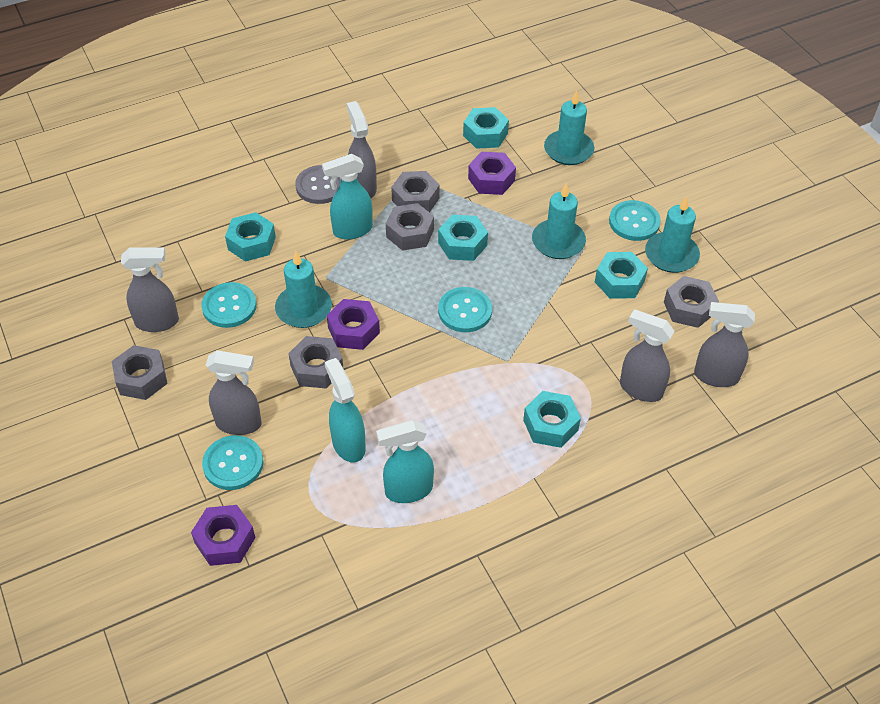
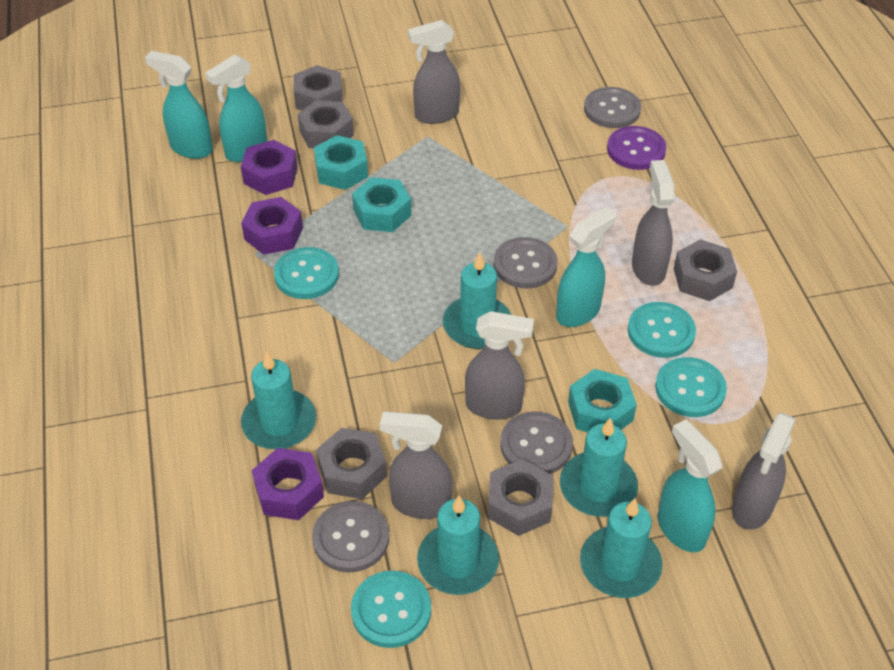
grey button: 1 -> 4
purple button: 0 -> 1
turquoise candle: 4 -> 5
turquoise nut: 5 -> 3
turquoise spray bottle: 3 -> 4

